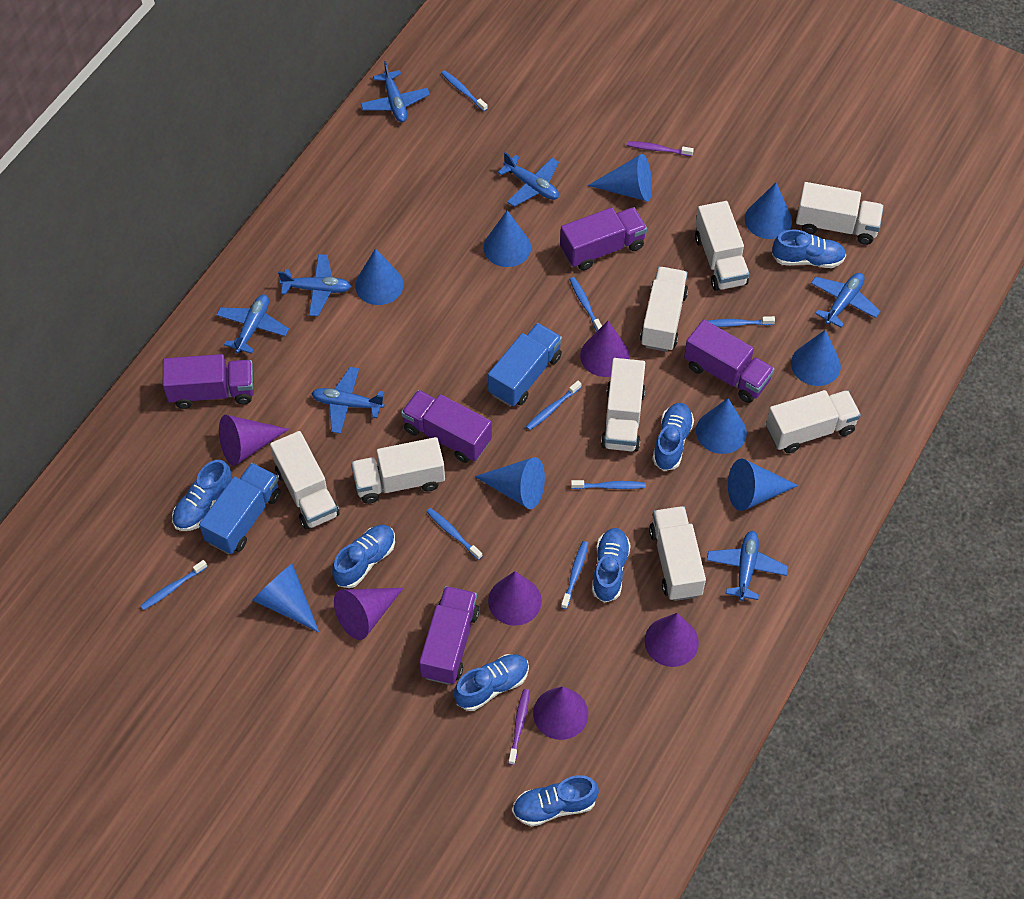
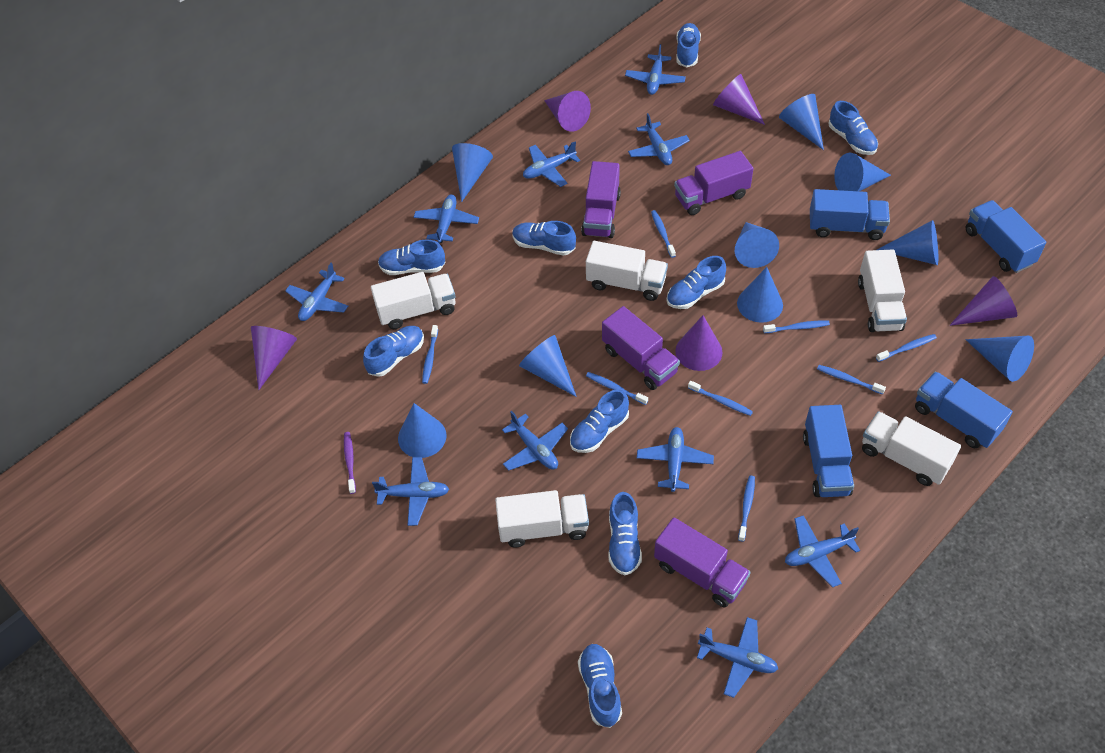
blue plane: 7 -> 10
blue shoe: 7 -> 9
blue truck: 2 -> 4
purple cone: 6 -> 5
purple toothbrush: 2 -> 1
purple truck: 5 -> 4
white truck: 8 -> 5

